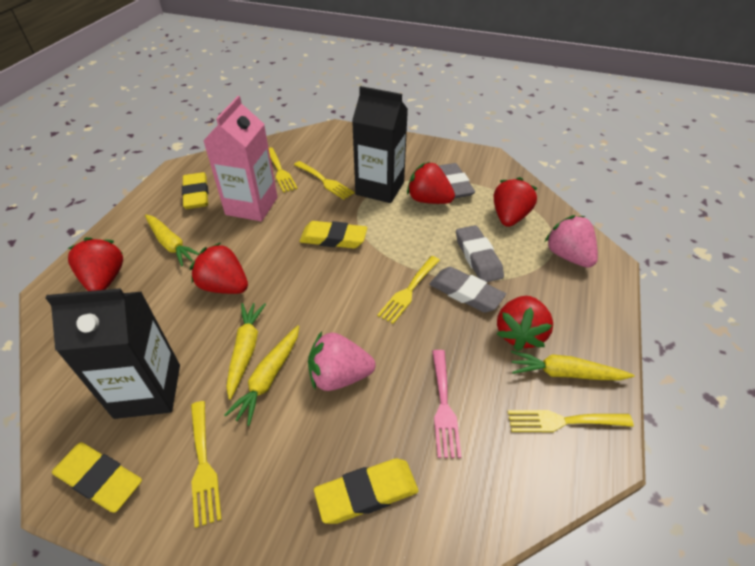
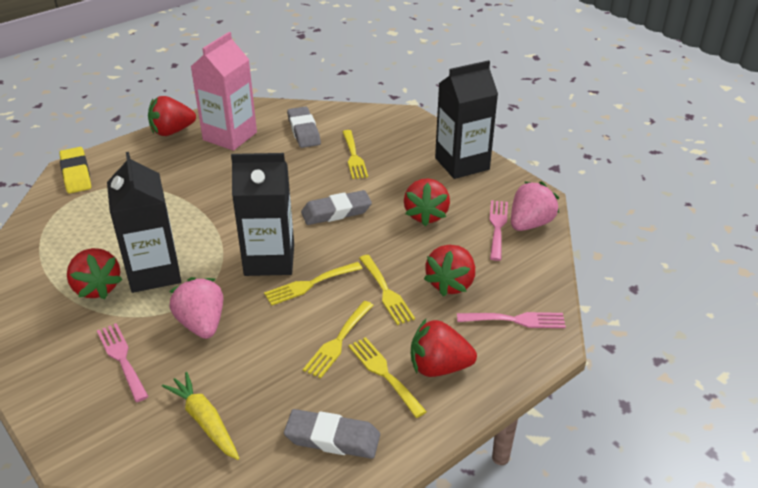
black carton: 2 -> 3
pink fork: 1 -> 3
yellow carrot: 4 -> 1
yellow eraser: 4 -> 1

